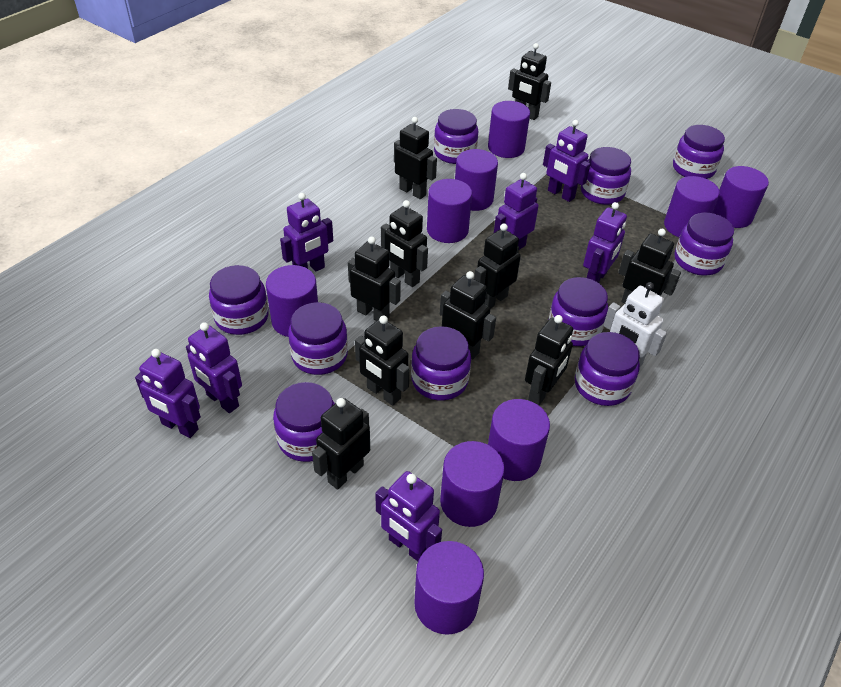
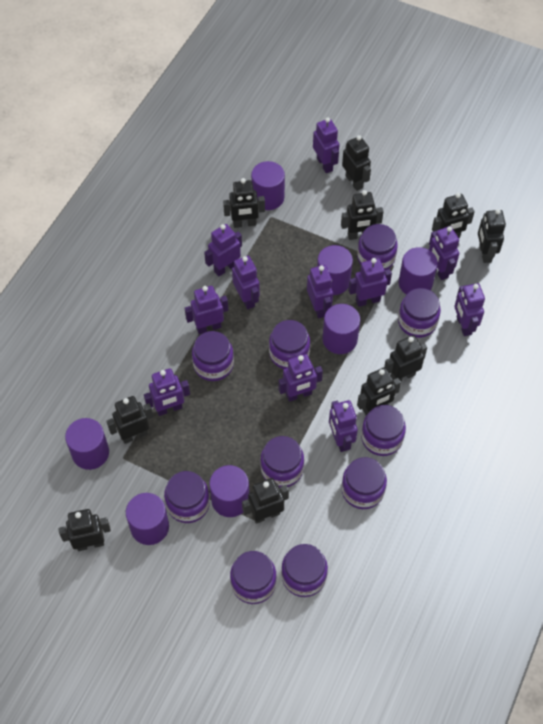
purple cylinder: 9 -> 7
purple robot: 7 -> 11
white robot: 1 -> 0

